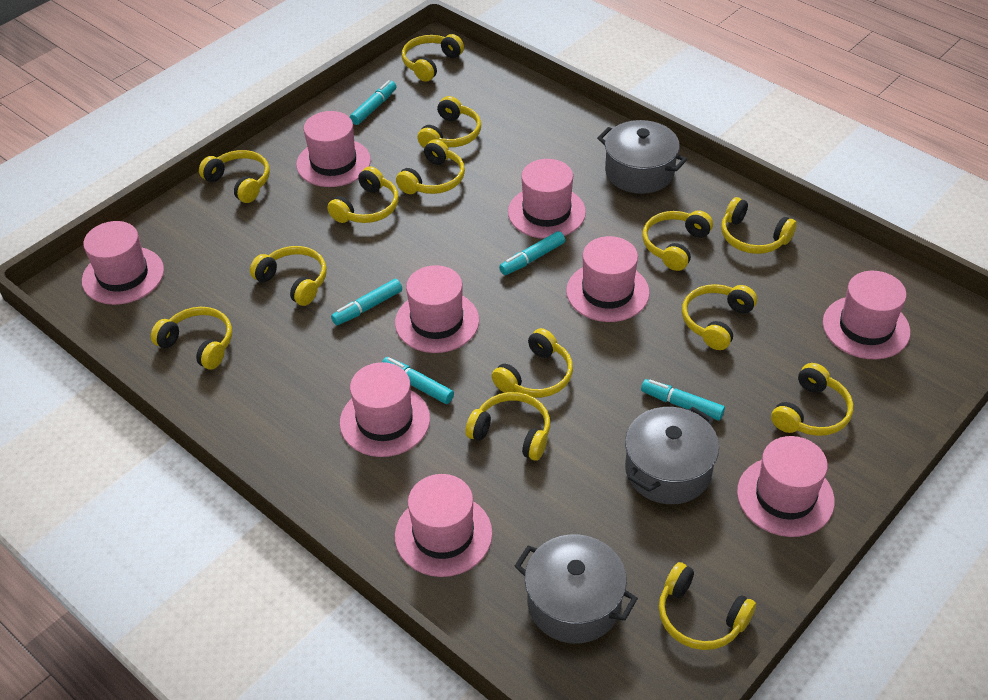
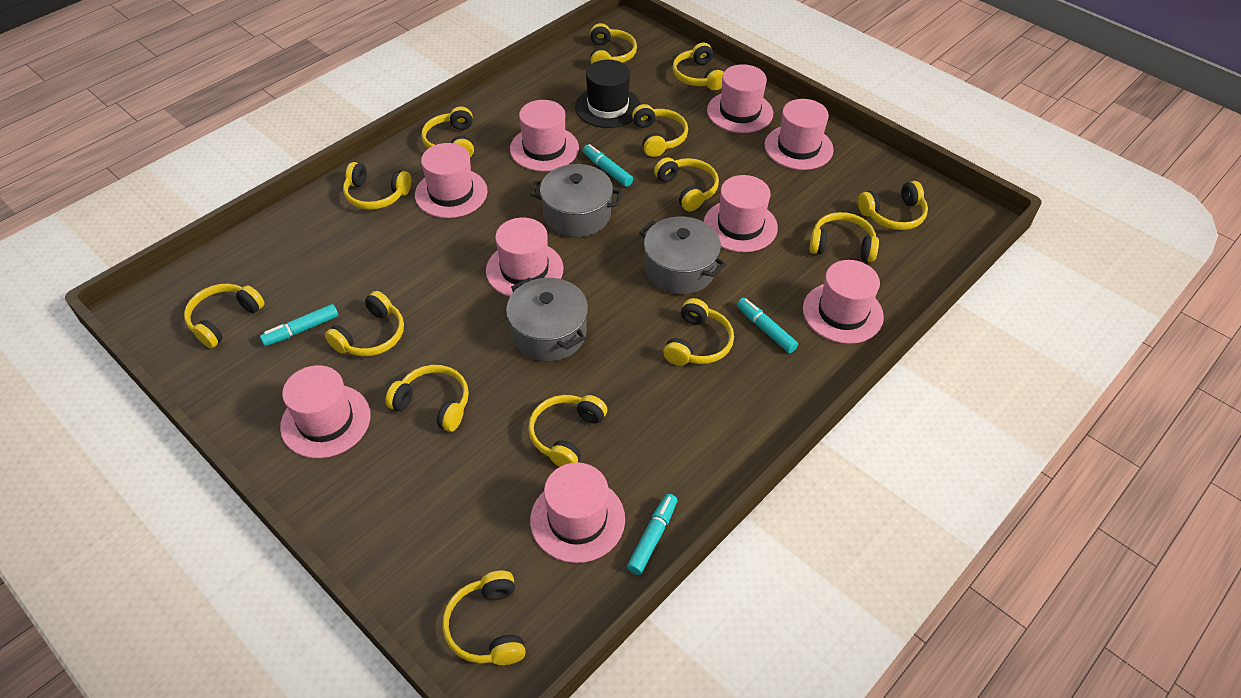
black hat: 0 -> 1
turquoise marker: 5 -> 4

